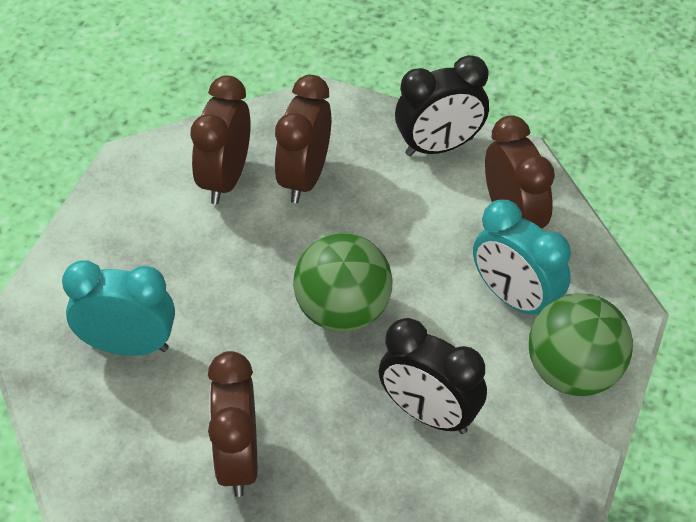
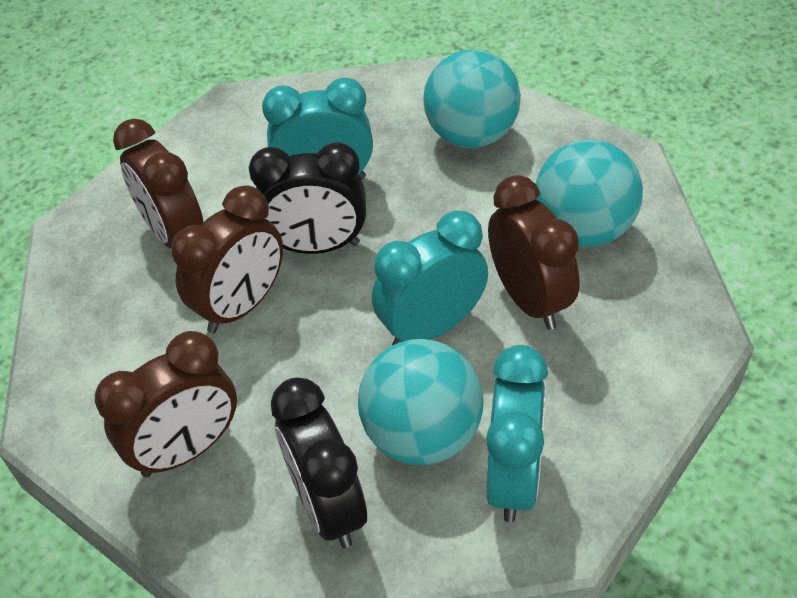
green ball: 2 -> 0
turquoise ball: 0 -> 3
turquoise clock: 2 -> 3

